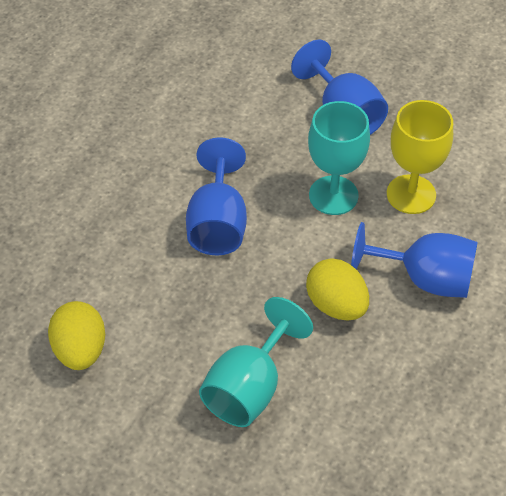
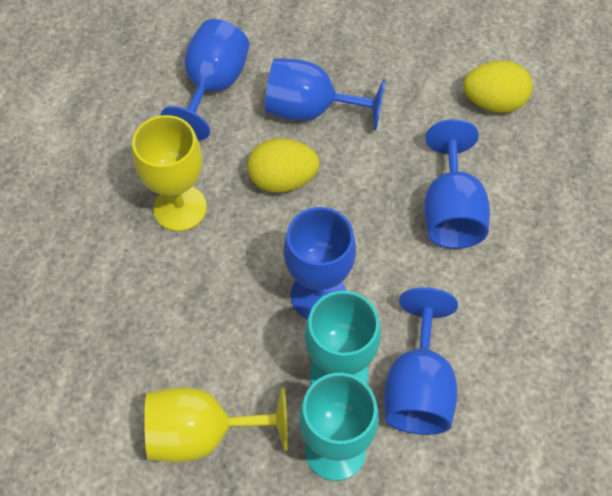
blue goblet: 3 -> 5
yellow goblet: 1 -> 2

